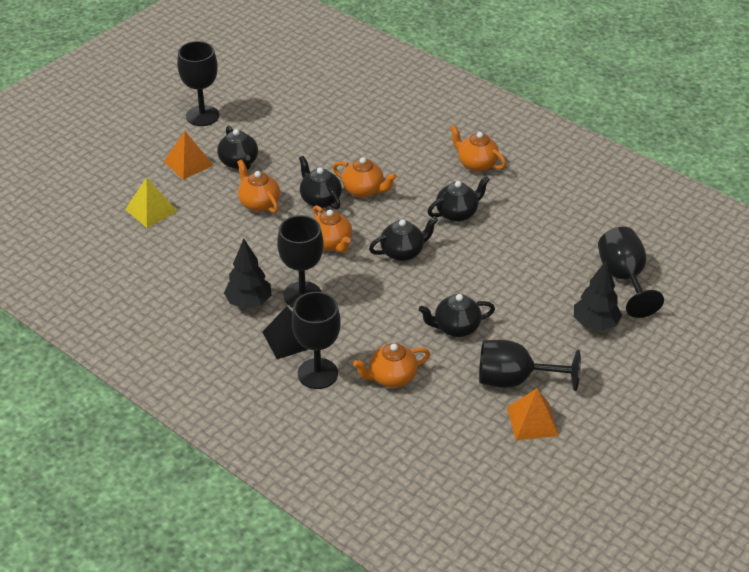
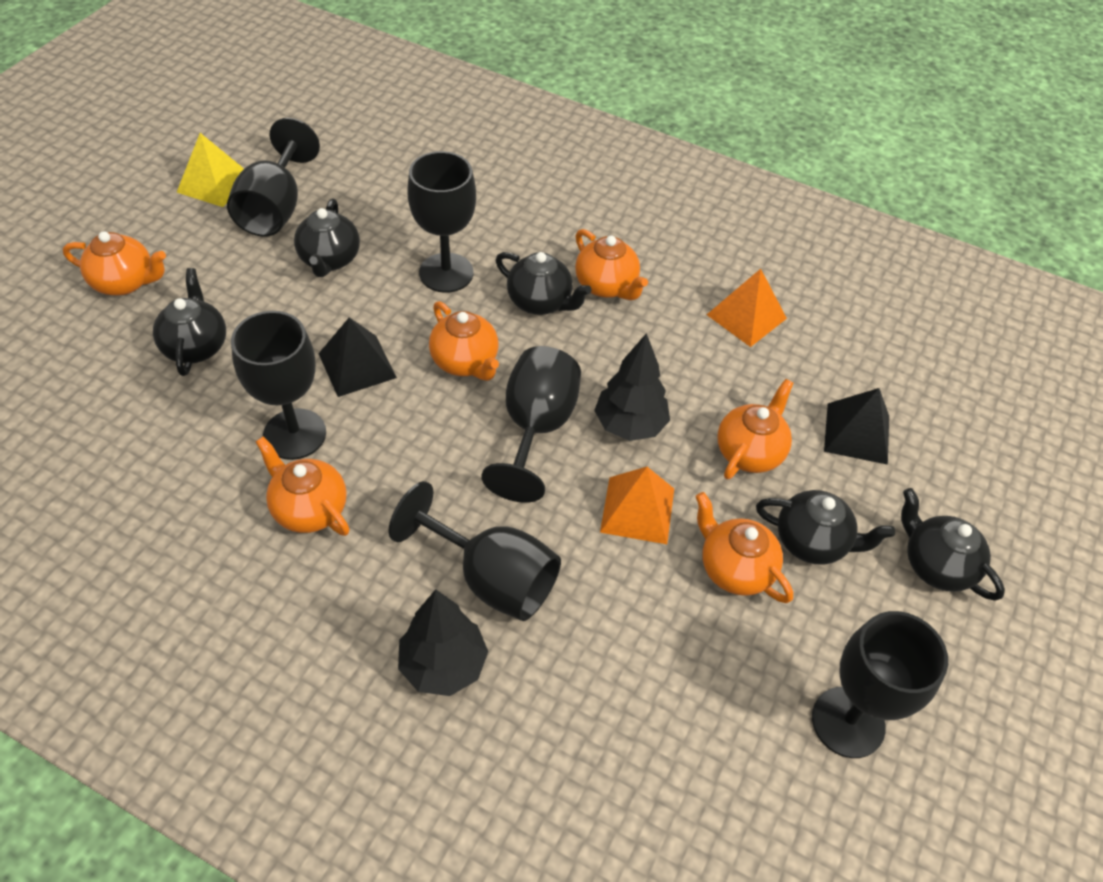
black goblet: 5 -> 6
black pyramid: 1 -> 2
orange teapot: 5 -> 6

